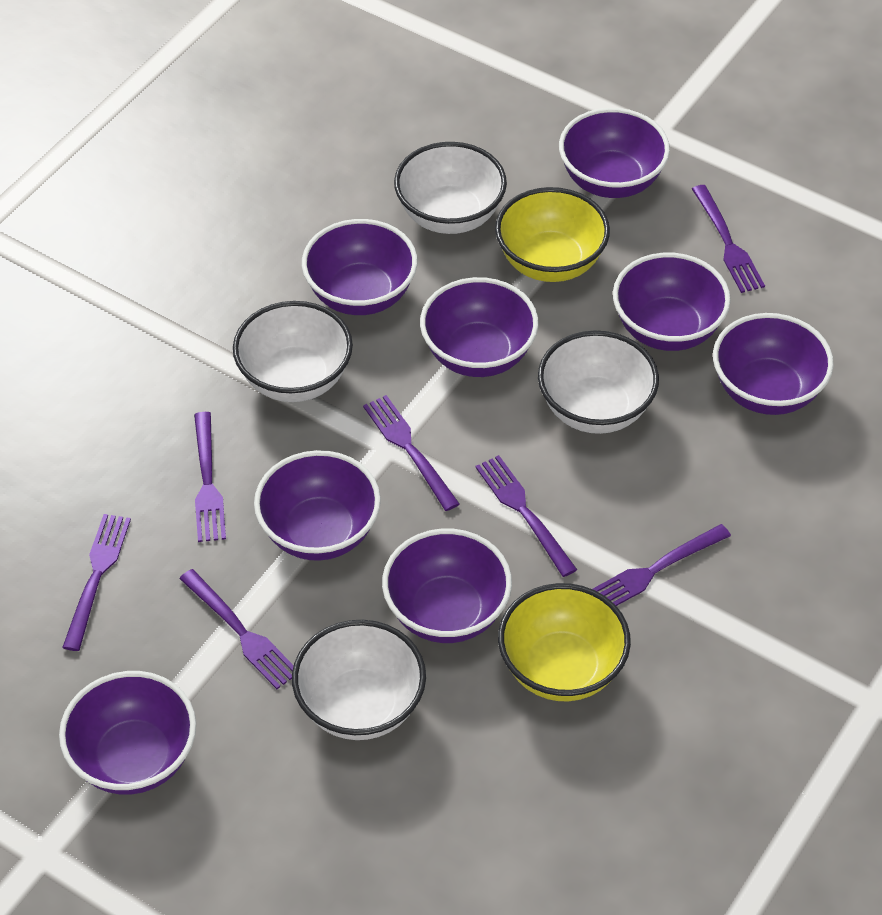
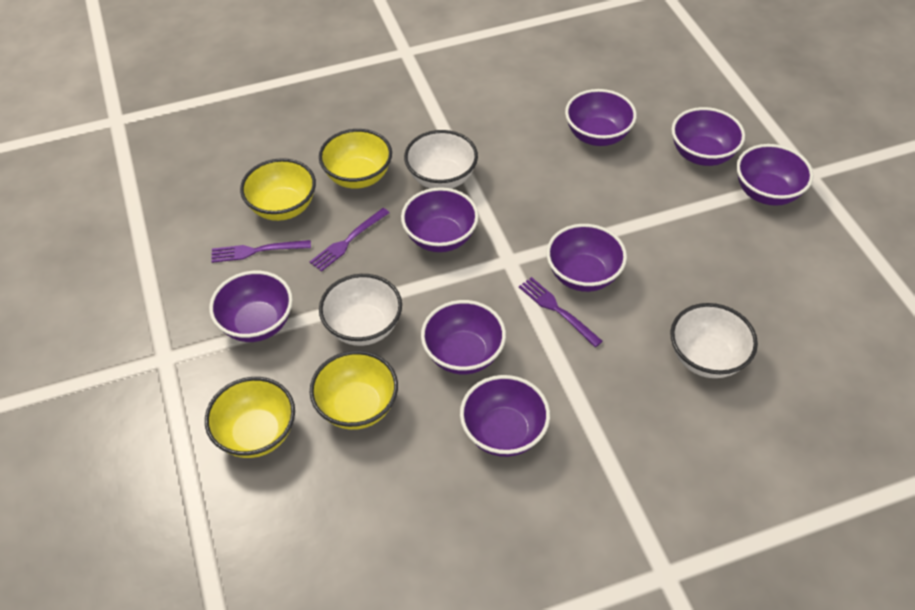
purple fork: 7 -> 3
white bowl: 4 -> 3
yellow bowl: 2 -> 4

